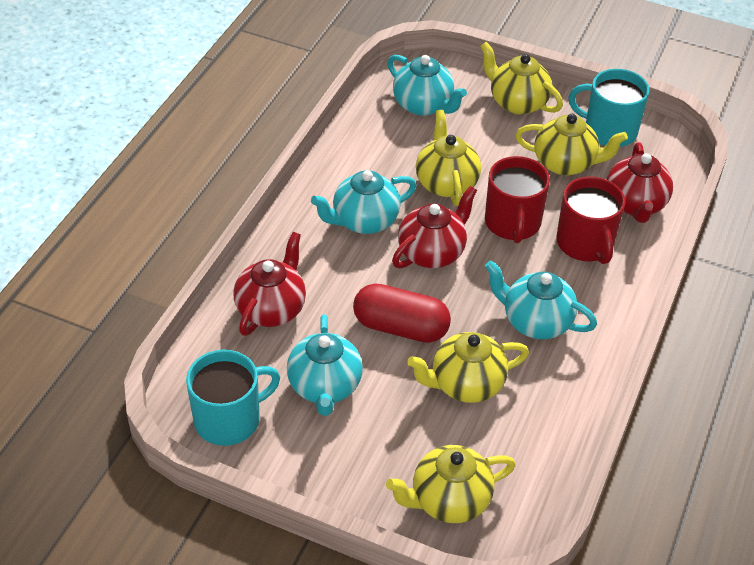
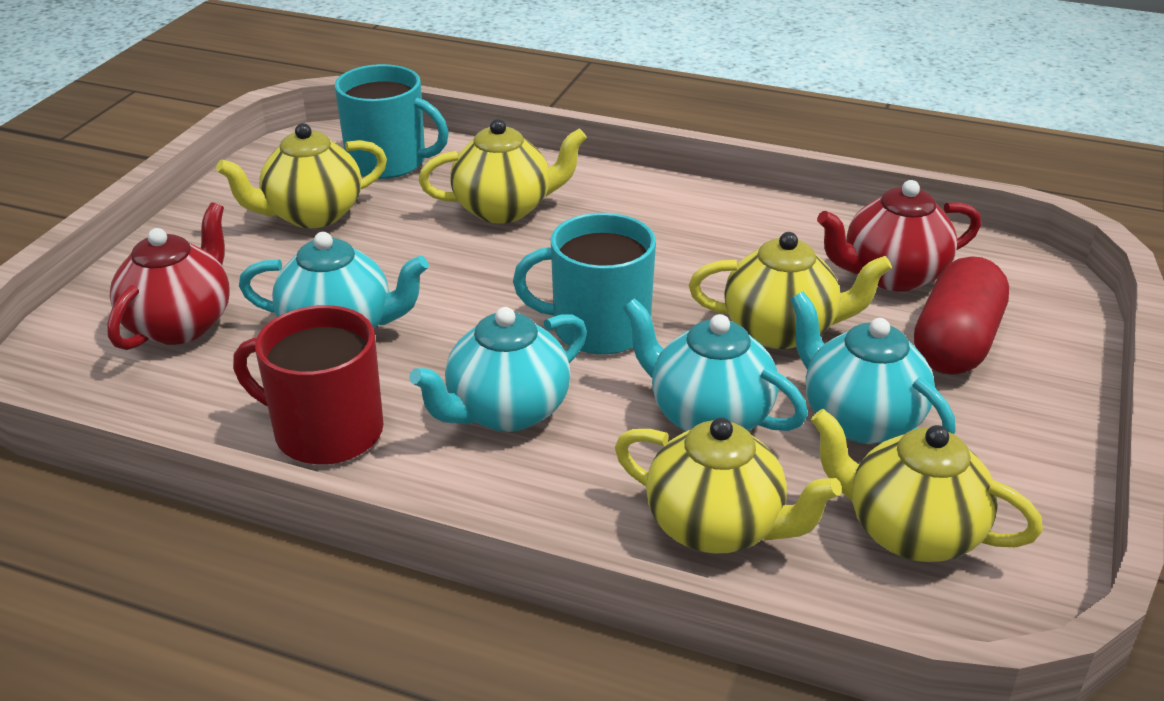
red mug: 2 -> 1
red teapot: 3 -> 2

